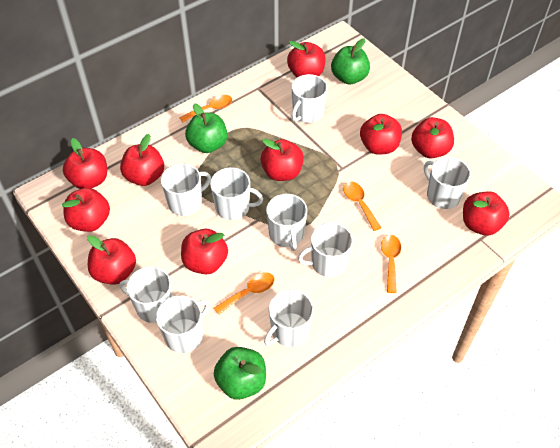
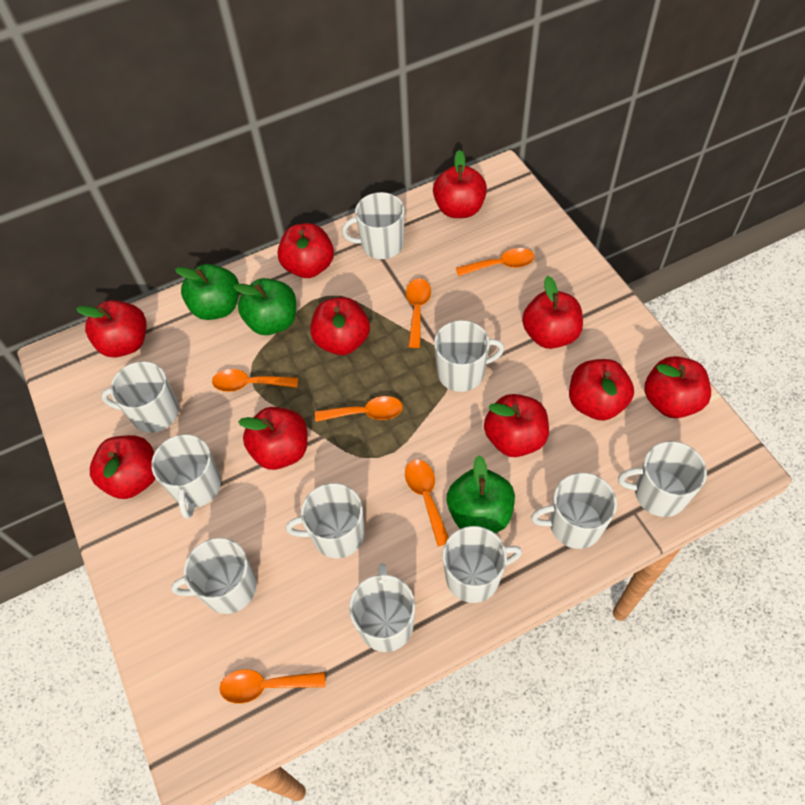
orange spoon: 4 -> 6
white mug: 9 -> 10

